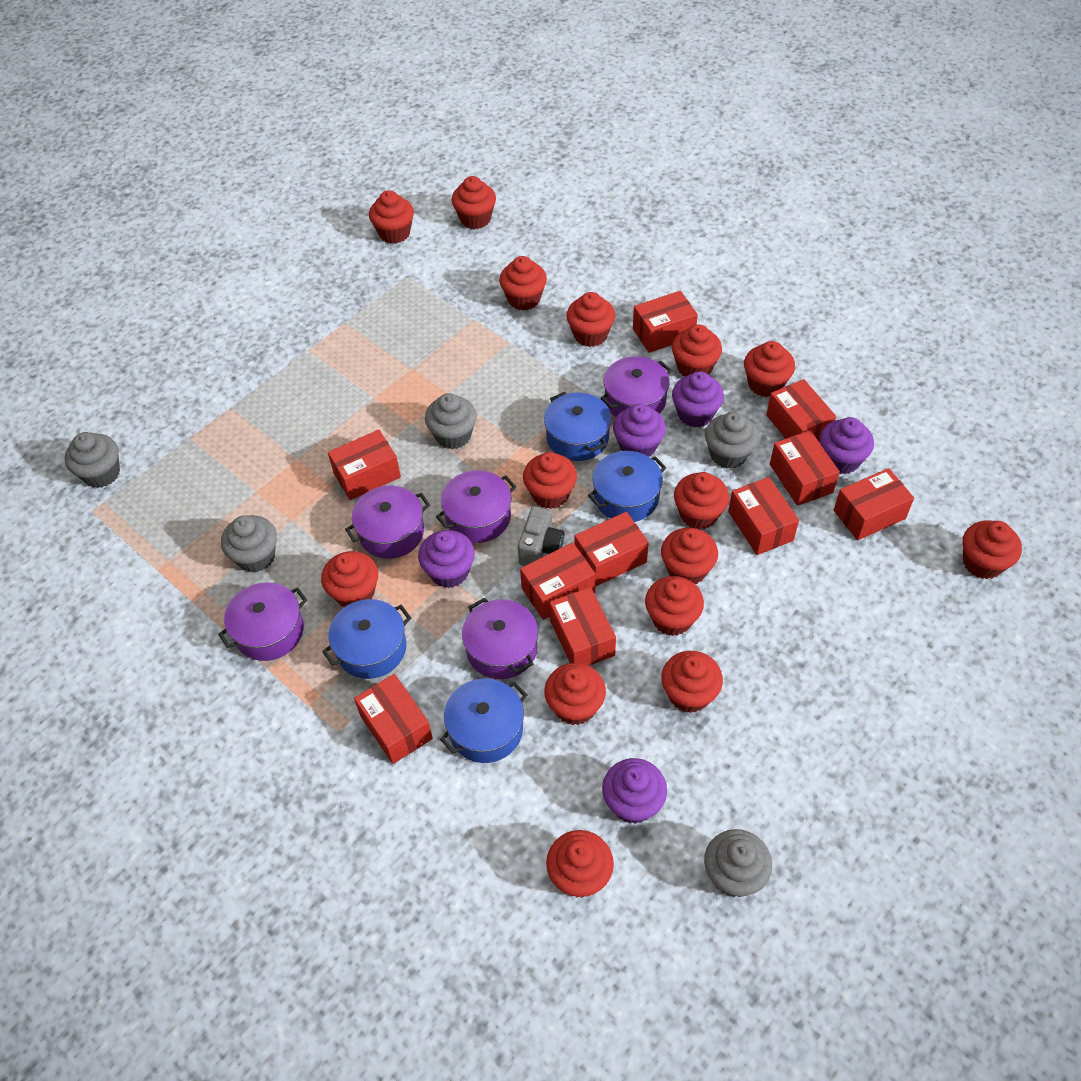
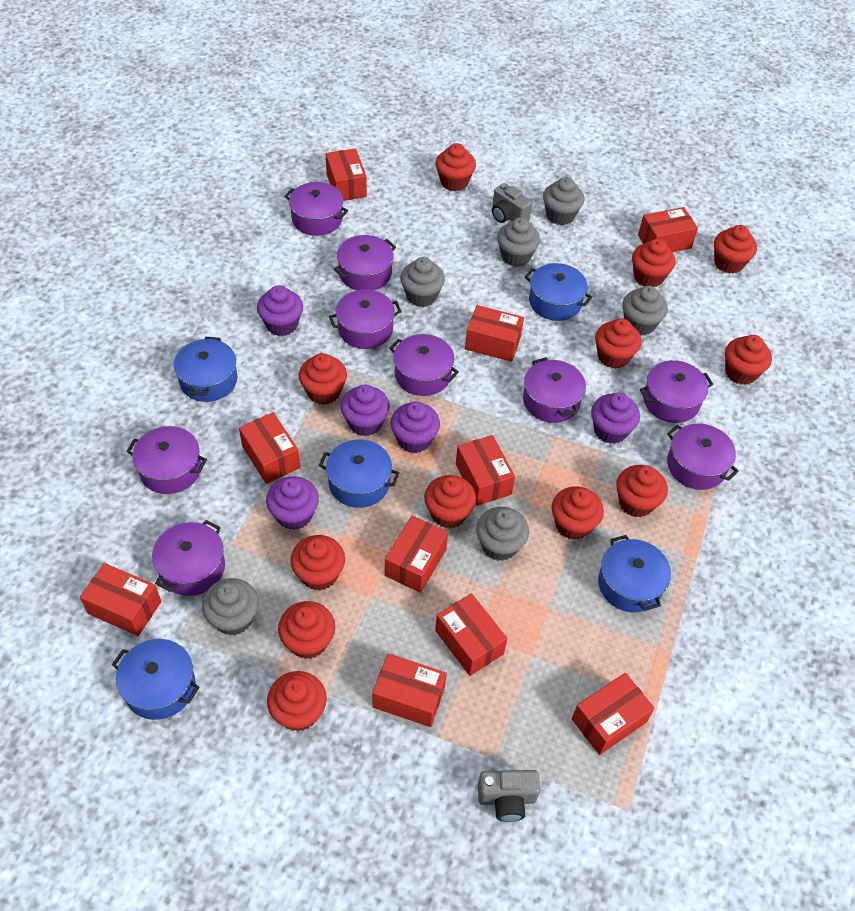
blue pot: 4 -> 5
grey camera: 1 -> 2
grey cupcake: 5 -> 6
purple pot: 5 -> 9
red cupcake: 15 -> 12

